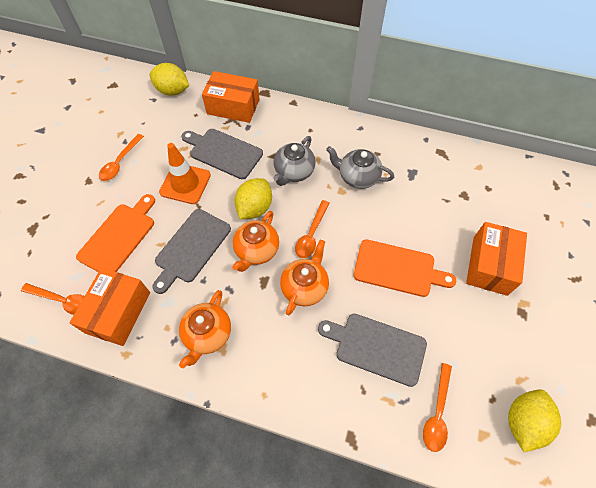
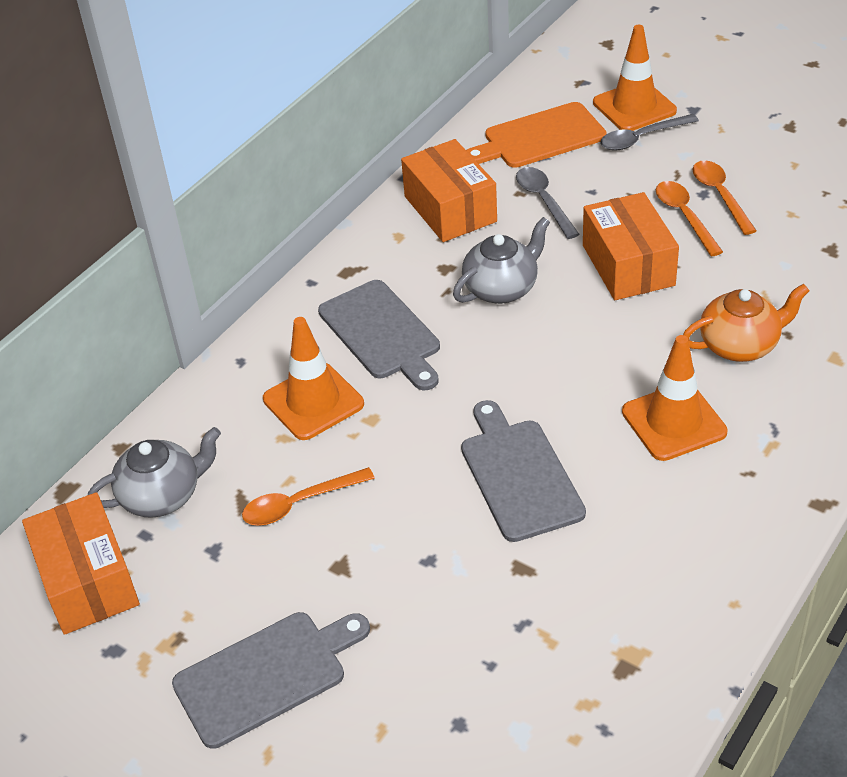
grey spoon: 0 -> 2
orange cutting board: 2 -> 1
orange spoon: 4 -> 3
orange teapot: 3 -> 1
orange traffic cone: 1 -> 3
yellow lemon: 3 -> 0

